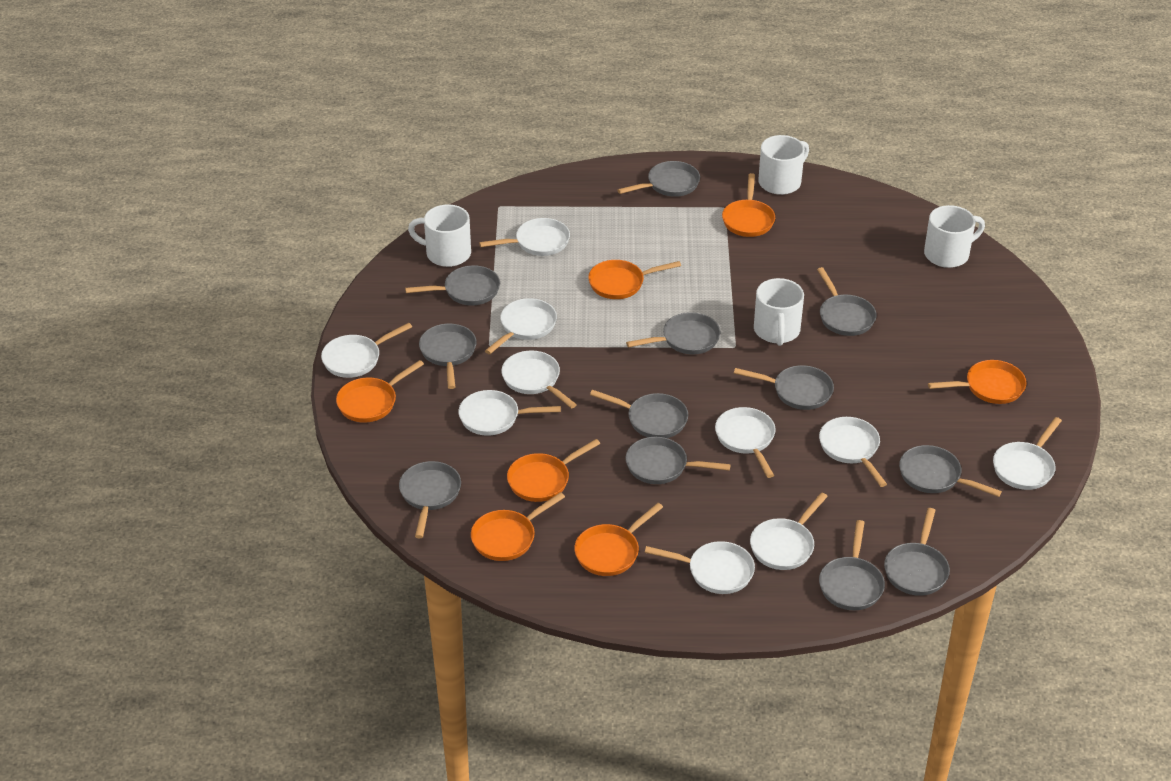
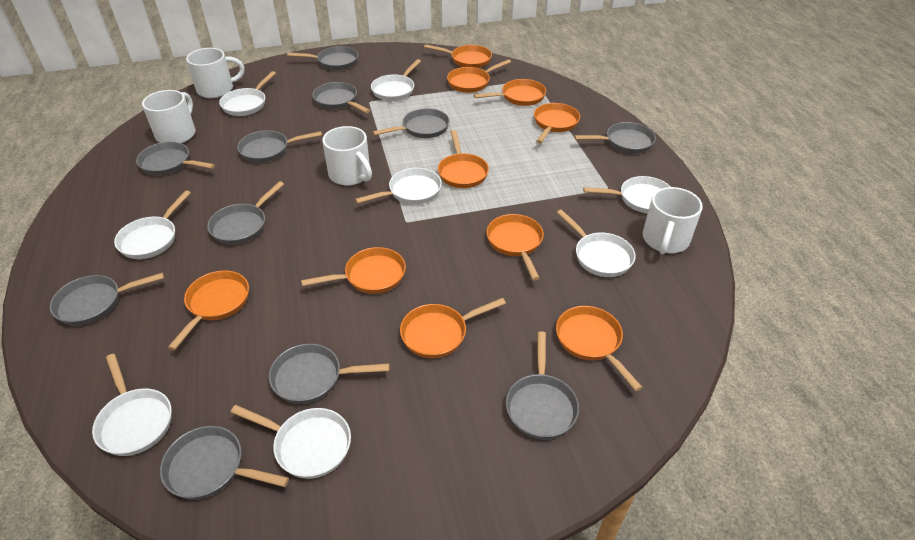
grey pan: 12 -> 11
orange pan: 7 -> 10
white pan: 10 -> 8

